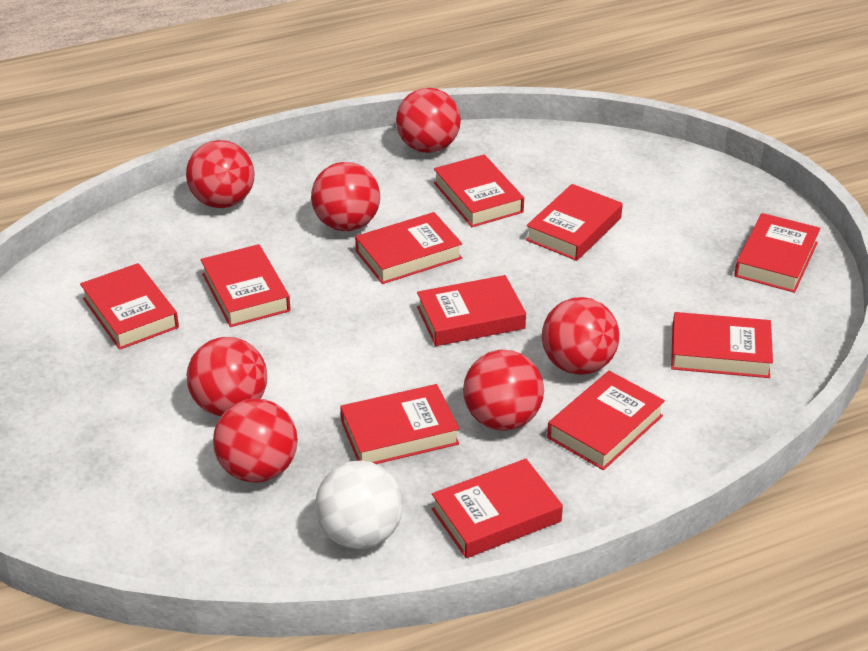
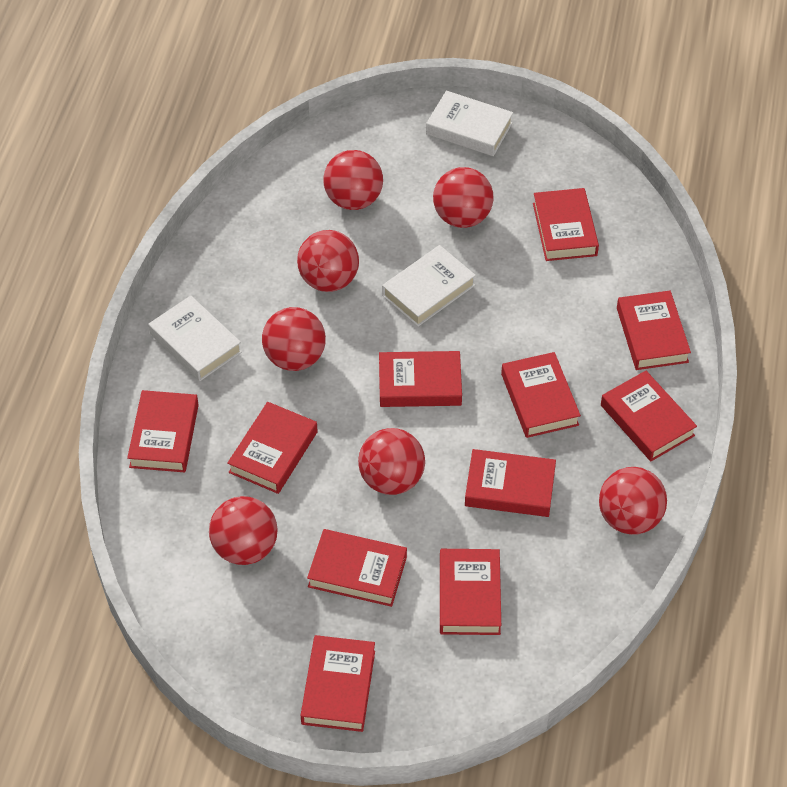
white ball: 1 -> 0
white book: 0 -> 3

